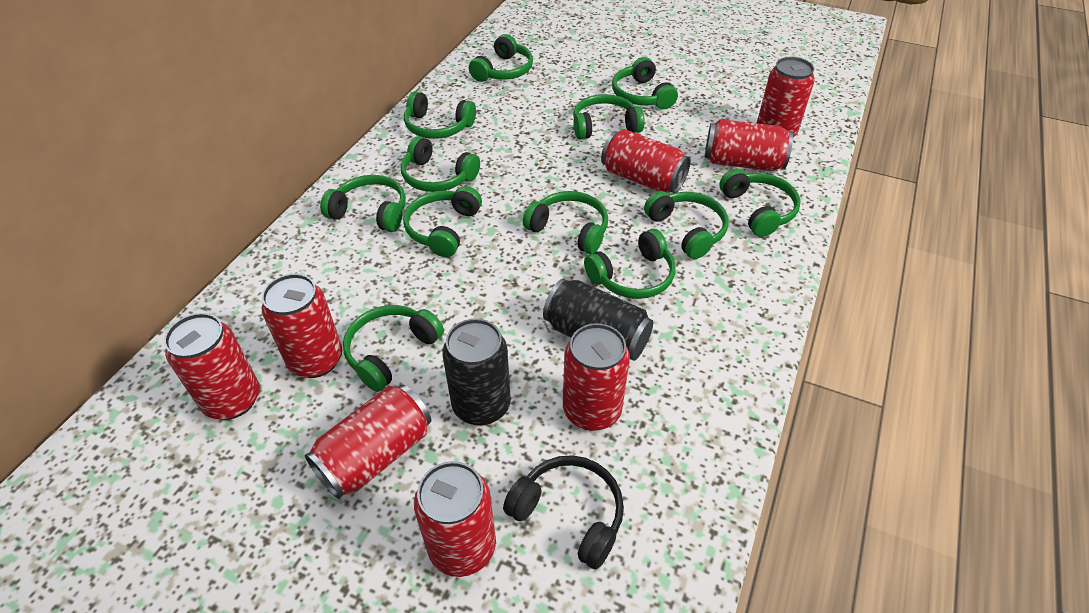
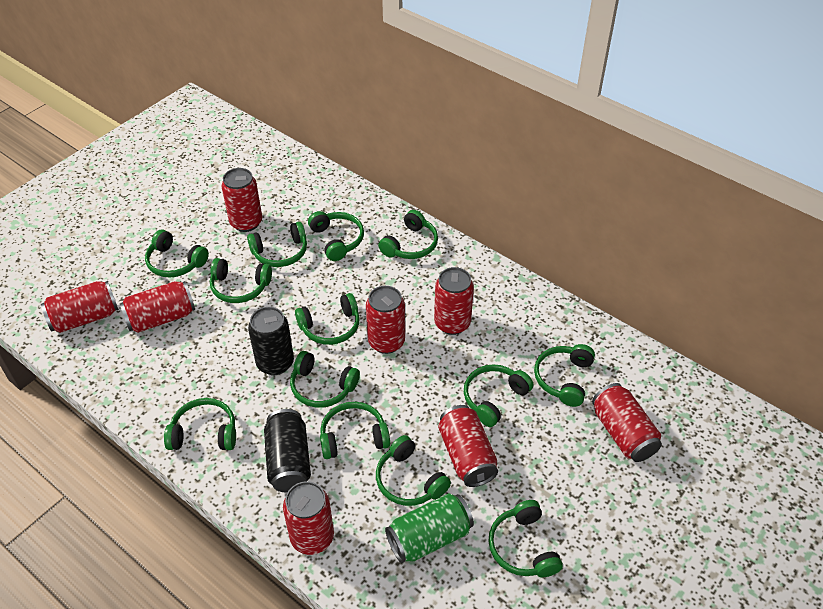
black headphones: 1 -> 0
green can: 0 -> 1
green headphones: 12 -> 13

